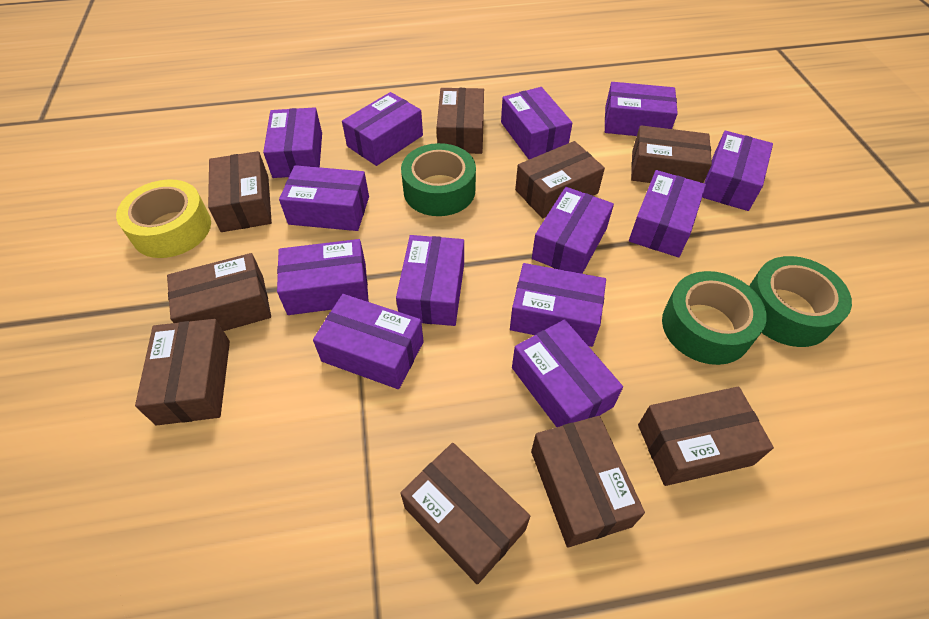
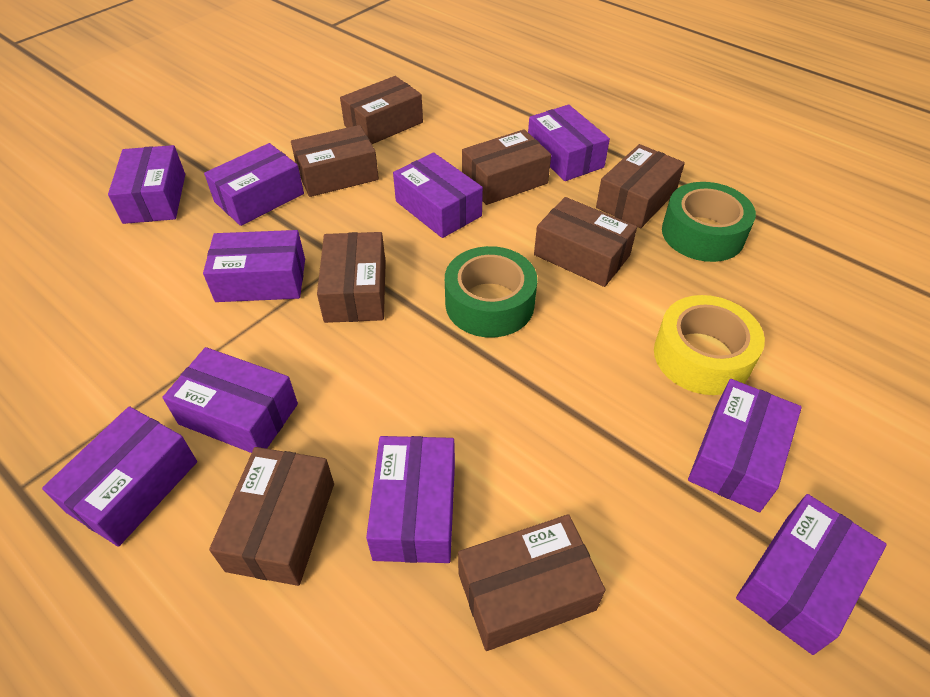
brown box: 9 -> 8
green tape: 3 -> 2
purple box: 13 -> 10

